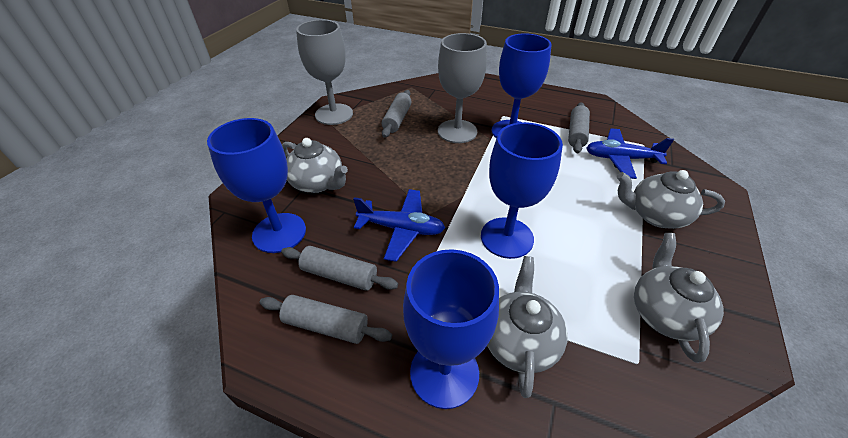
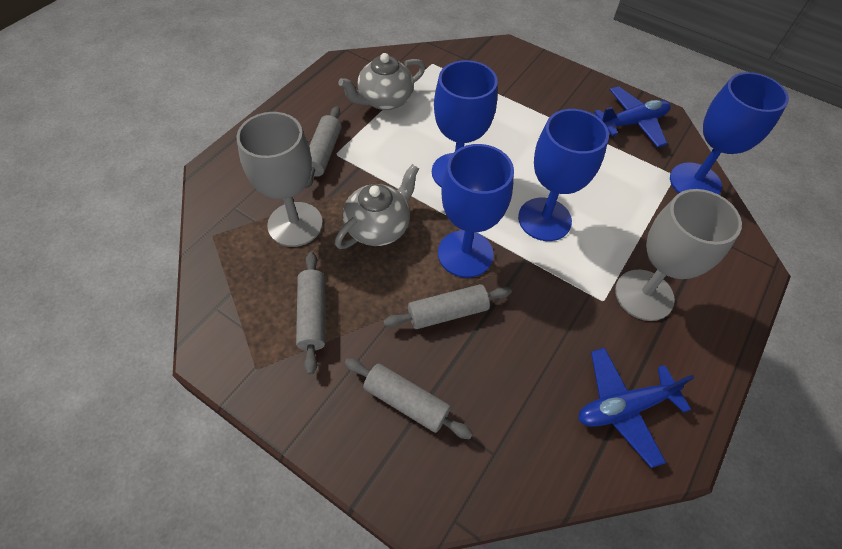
grey teapot: 4 -> 2

